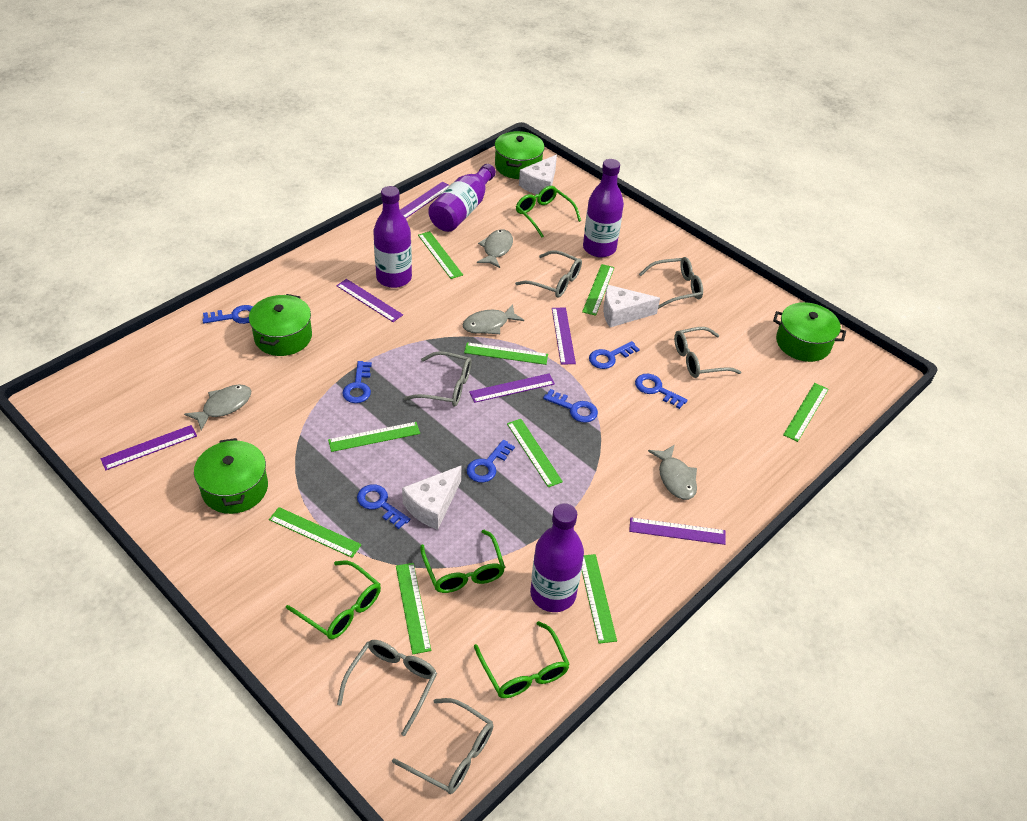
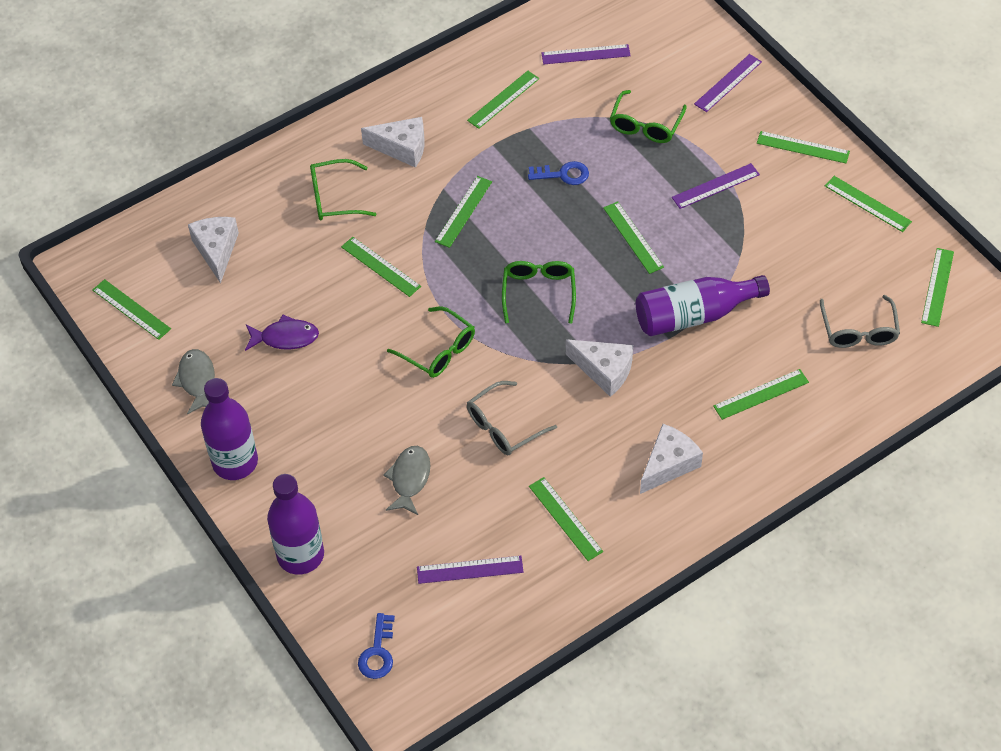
blue key: 7 -> 2
green pot: 4 -> 0
green ruler: 9 -> 10
grey fish: 4 -> 2
grey glasses: 6 -> 2
purple bottle: 4 -> 3
purple fish: 0 -> 1
purple ruler: 6 -> 4
white cheese: 3 -> 4

